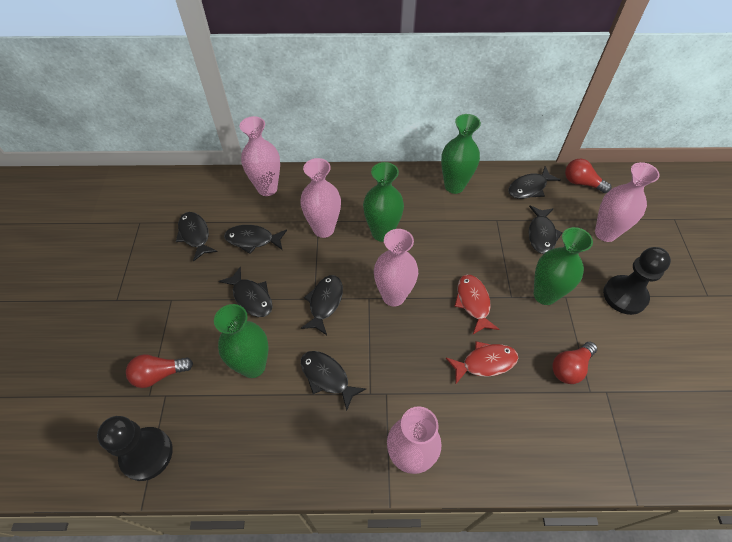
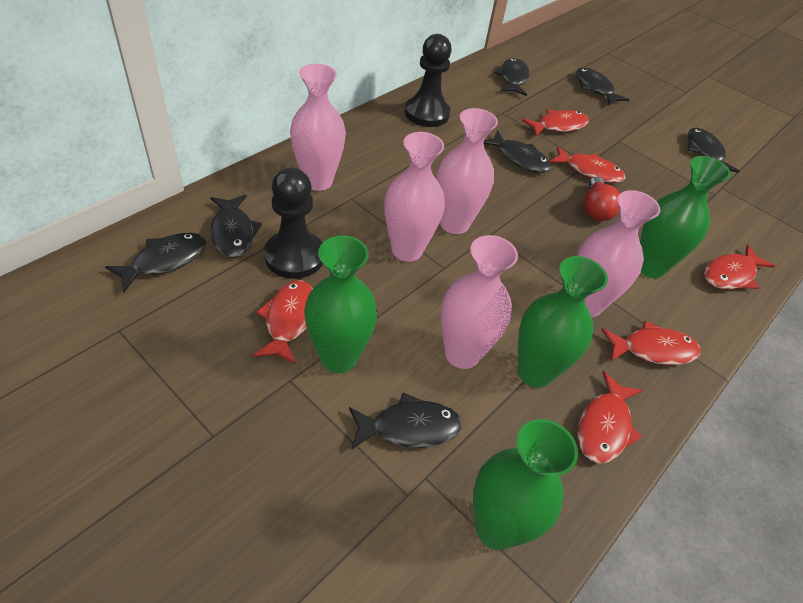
red fish: 2 -> 6
red light bulb: 3 -> 1

